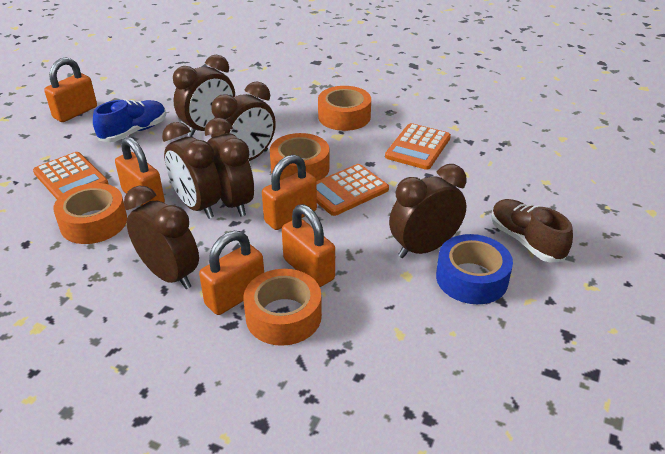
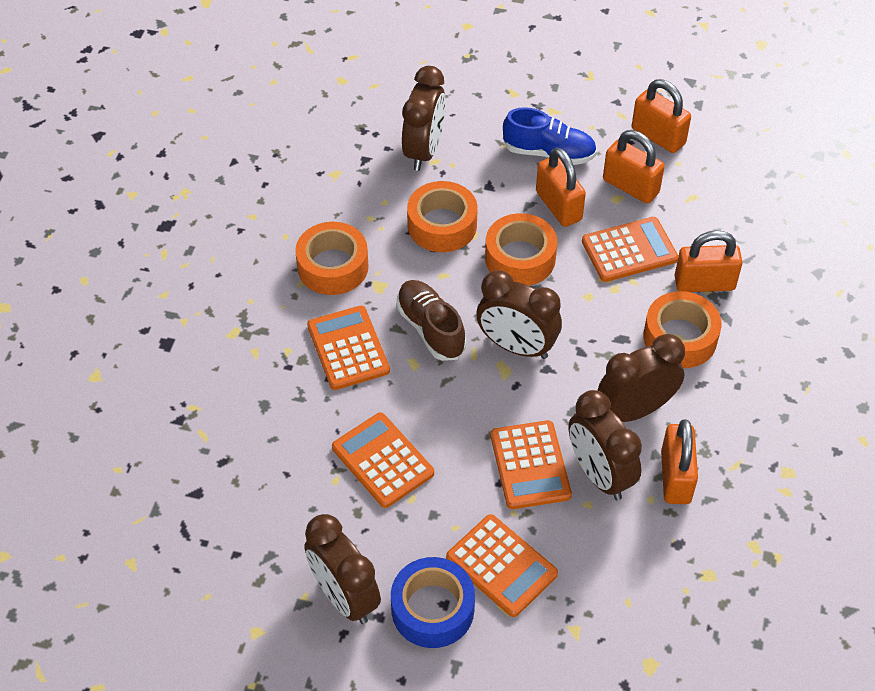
brown clock: 6 -> 5
orange calculator: 3 -> 5

